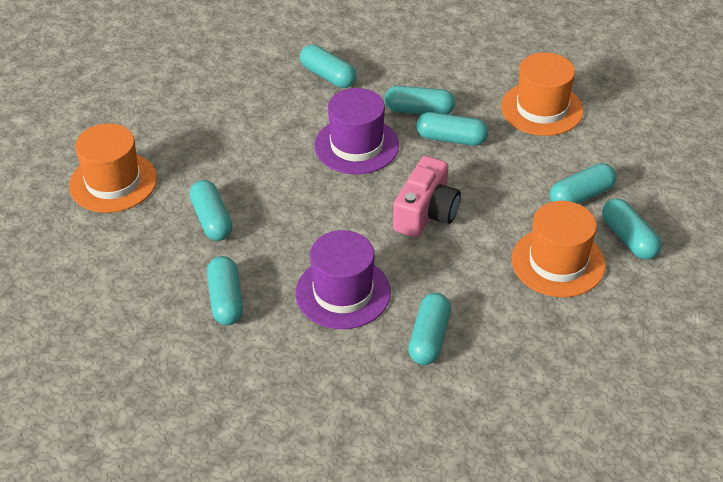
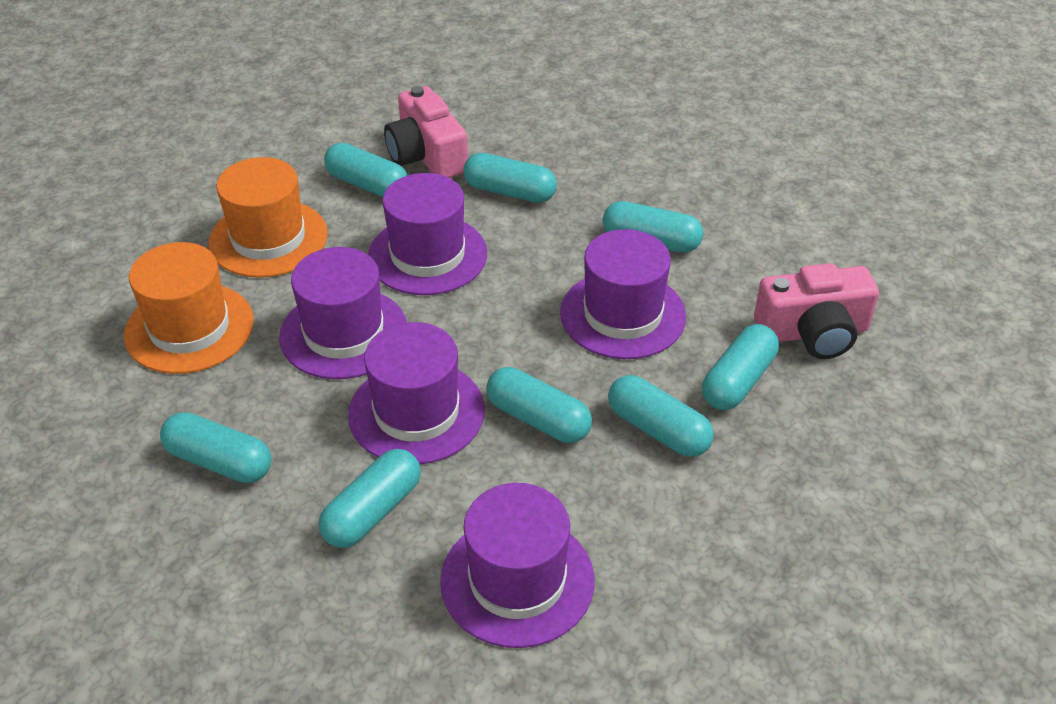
orange hat: 3 -> 2
pink camera: 1 -> 2
purple hat: 2 -> 5

